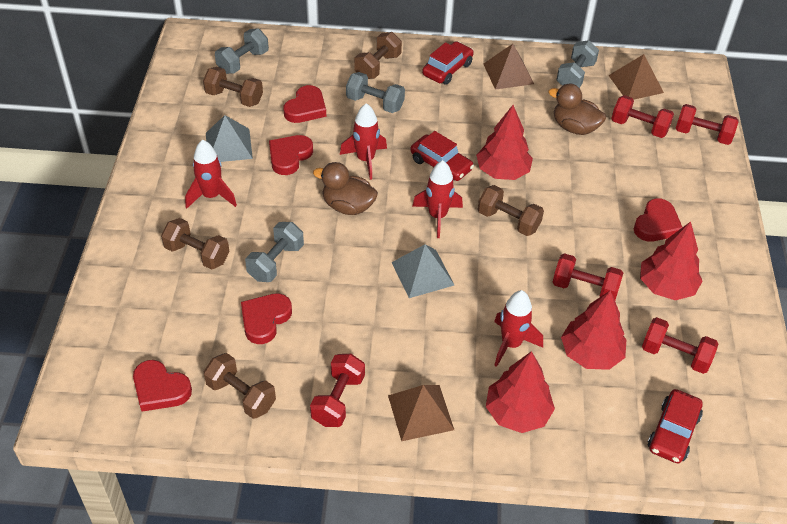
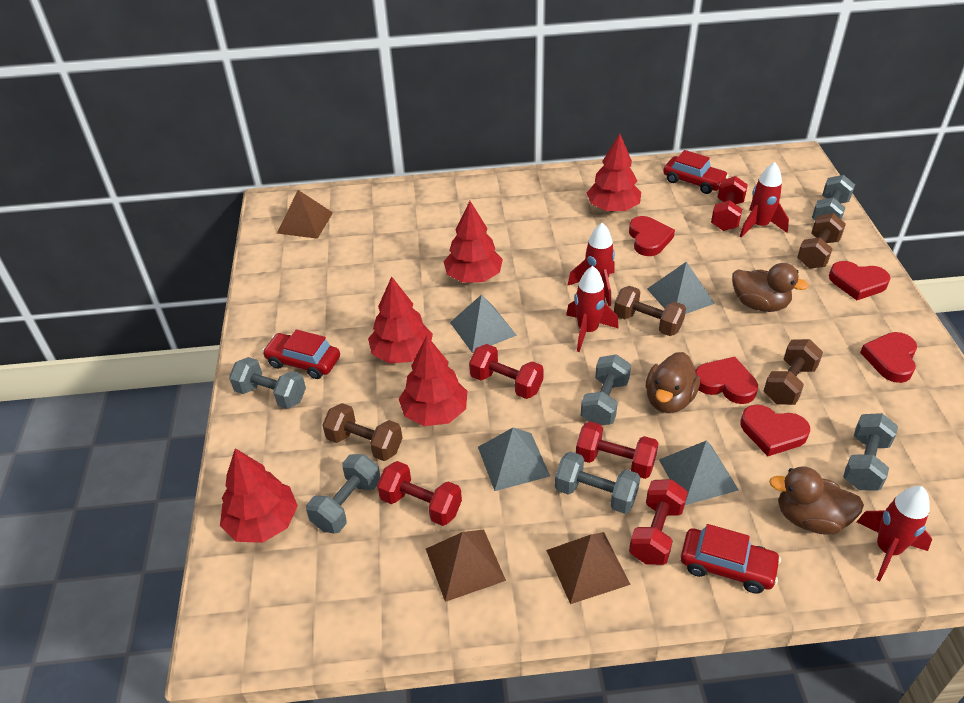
brown duck: 2 -> 3
brown dumbbell: 5 -> 4
grey dumbbell: 4 -> 6
grey pyramid: 2 -> 4
red tree: 4 -> 5

